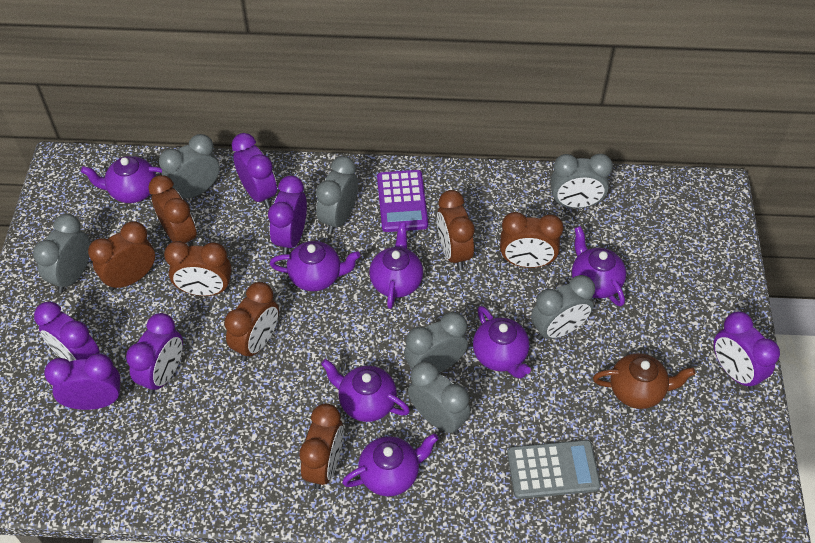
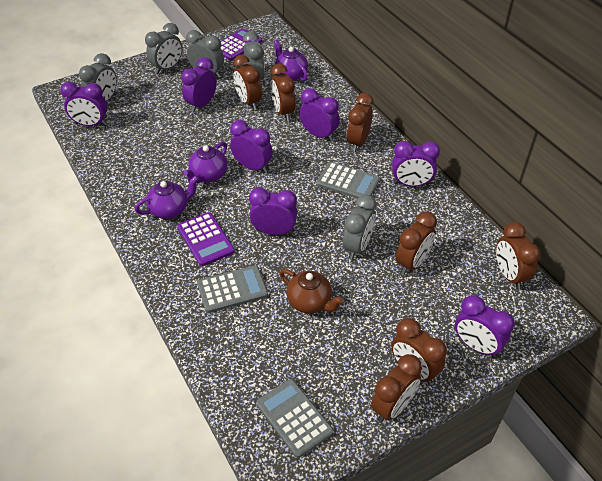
grey calculator: 1 -> 3
grey clock: 7 -> 5
purple calculator: 1 -> 2
purple clock: 6 -> 7
purple teapot: 7 -> 3

